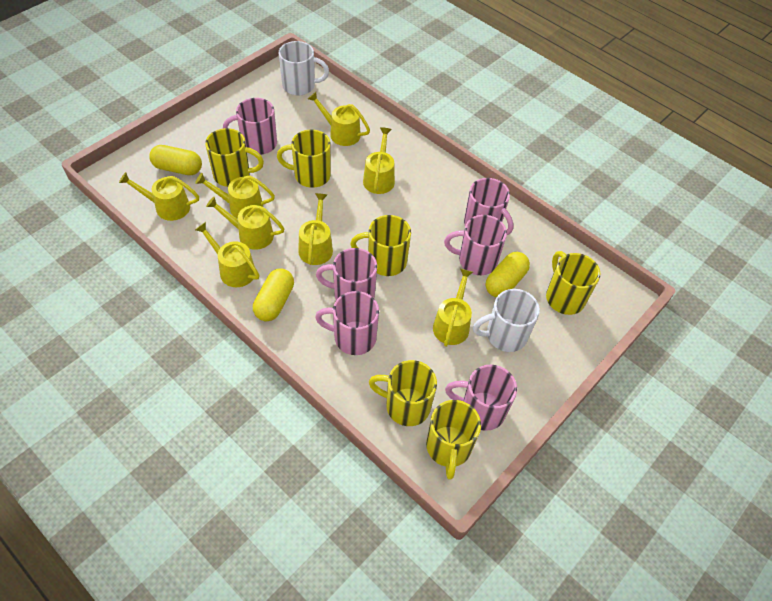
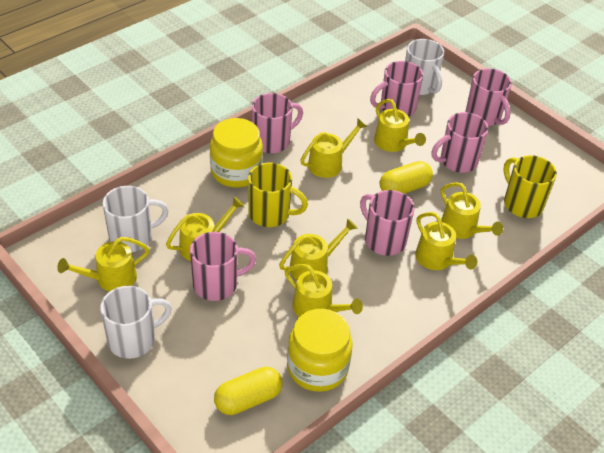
white mug: 2 -> 3
yellow capsule: 3 -> 2
yellow jar: 0 -> 2
yellow mug: 6 -> 2

